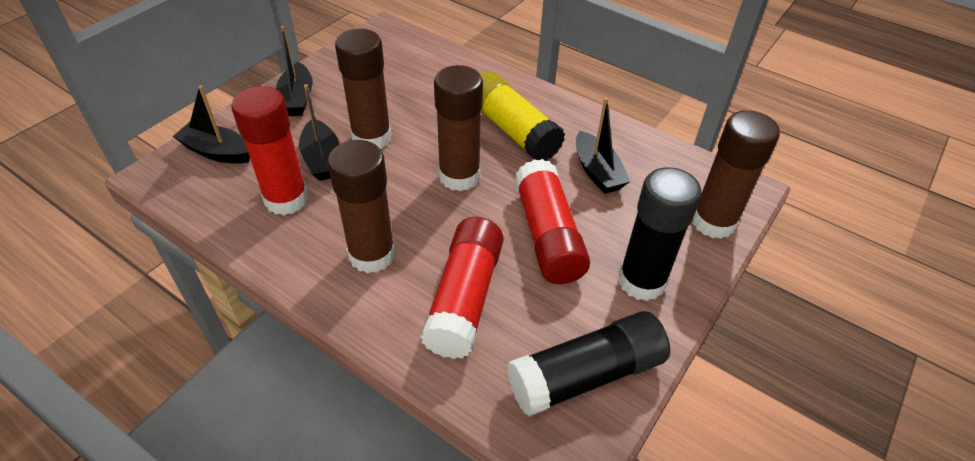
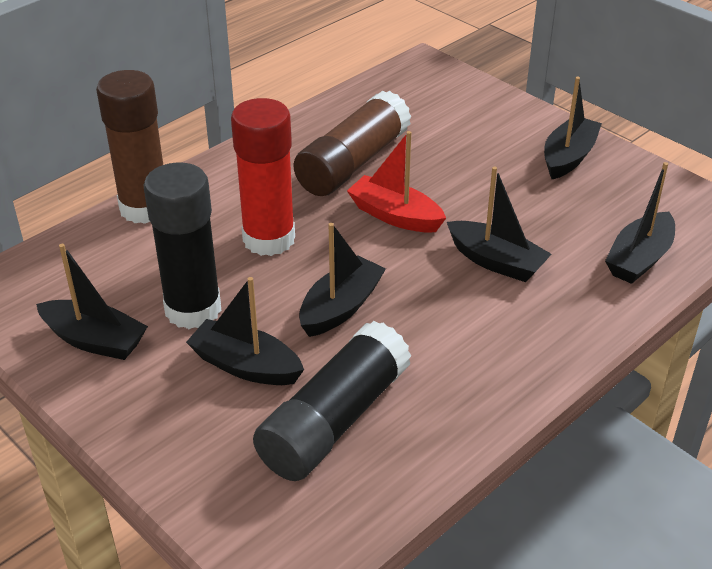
black boat: 4 -> 6
brown glue stick: 4 -> 2
red boat: 0 -> 1
red glue stick: 3 -> 1
yellow glue stick: 1 -> 0

